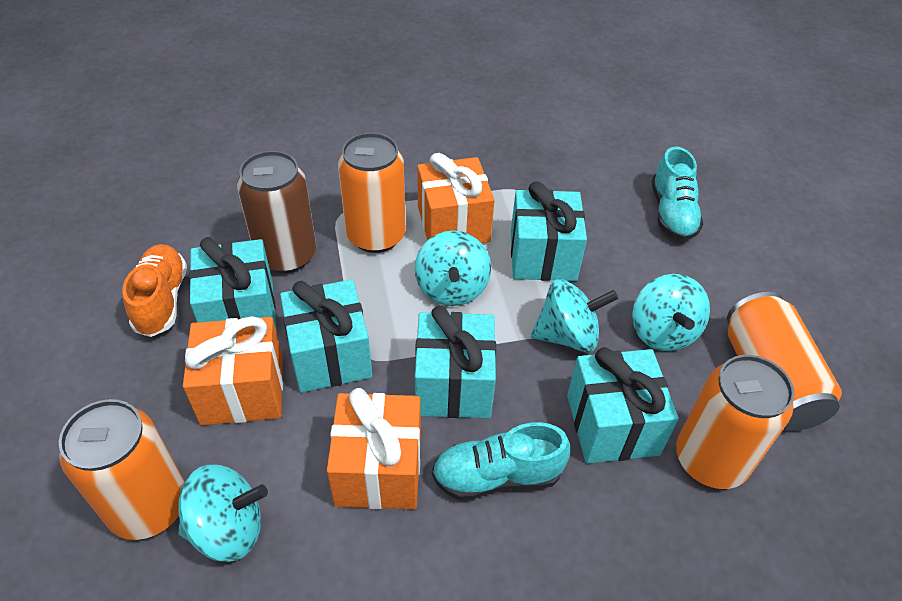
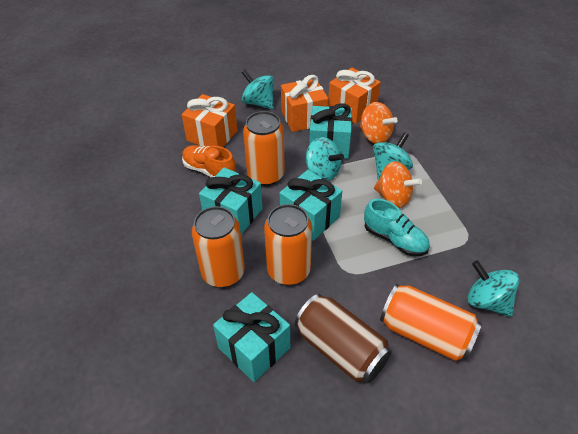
orange spinning top: 0 -> 2
turquoise gift: 5 -> 4
turquoise shoe: 2 -> 1

